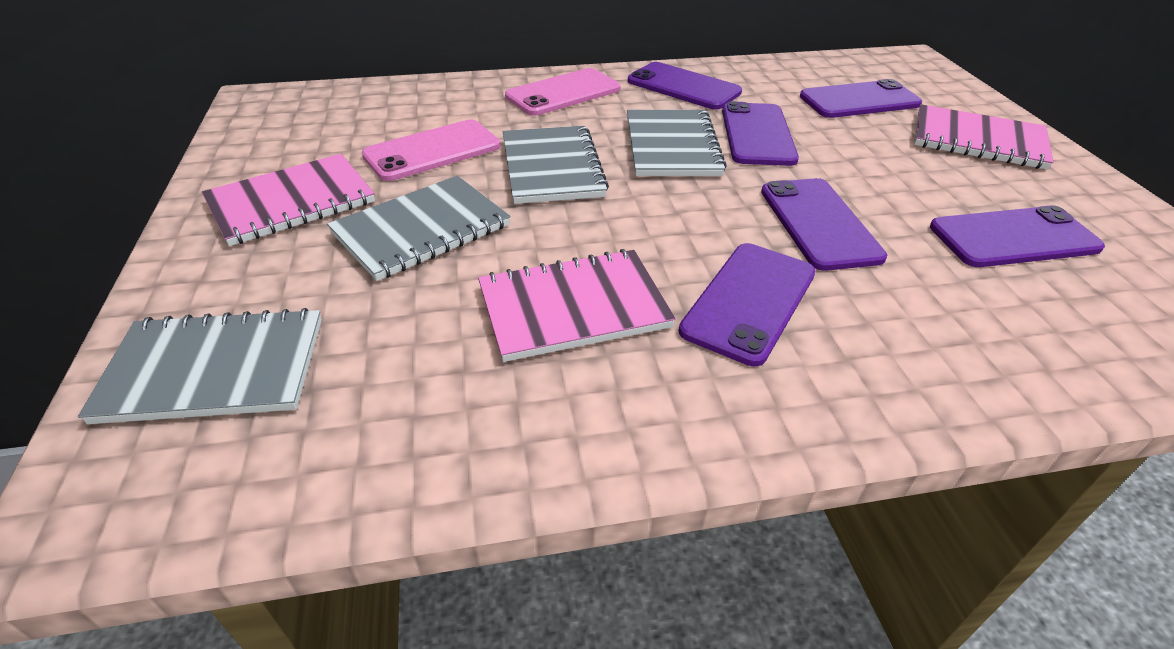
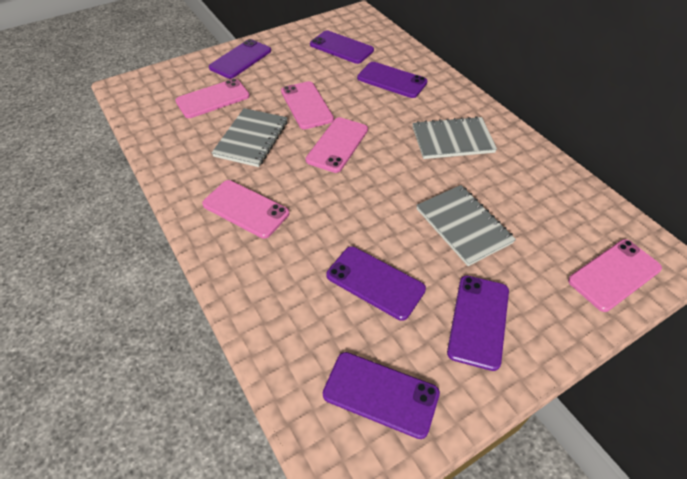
grey notebook: 4 -> 3
pink notebook: 3 -> 0
pink phone: 2 -> 5

